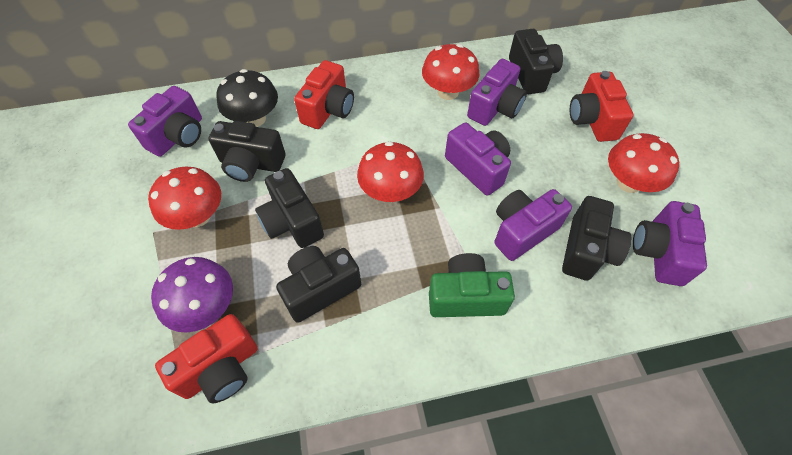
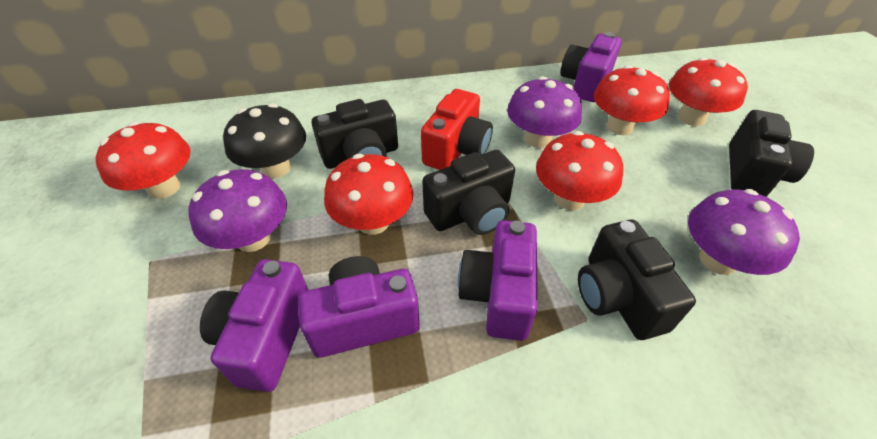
black camera: 5 -> 4
green camera: 1 -> 0
purple camera: 5 -> 4
purple mushroom: 1 -> 3
red camera: 3 -> 1
red mushroom: 4 -> 5

